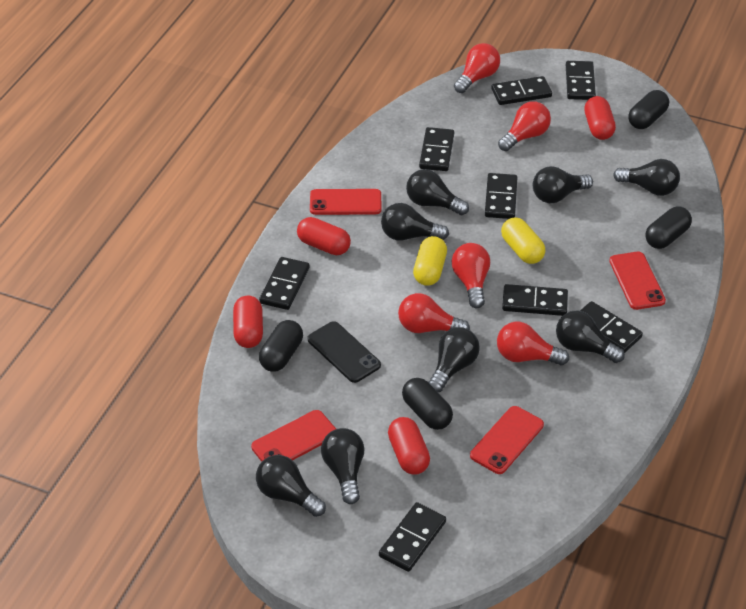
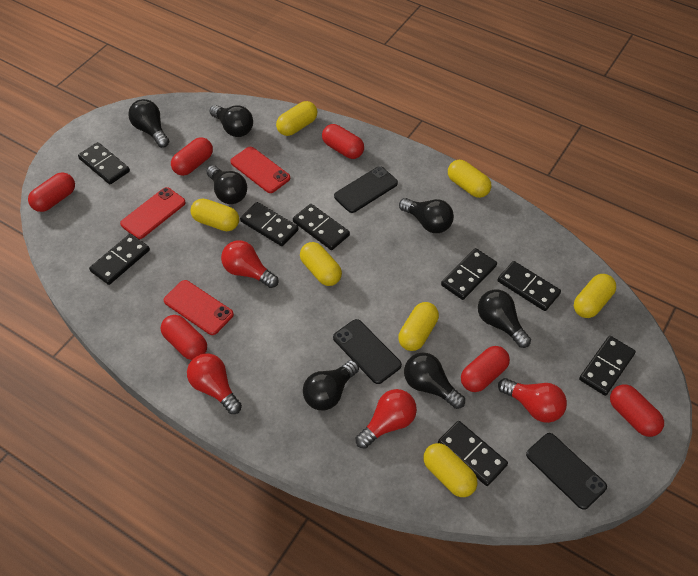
black capsule: 4 -> 0
black light bulb: 8 -> 7
black phone: 1 -> 3
red capsule: 4 -> 6
red light bulb: 5 -> 4
red phone: 4 -> 3
yellow capsule: 2 -> 7

